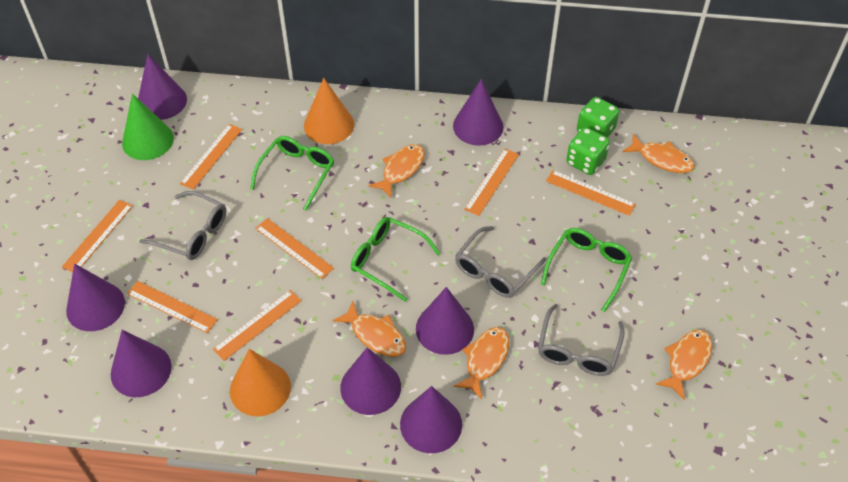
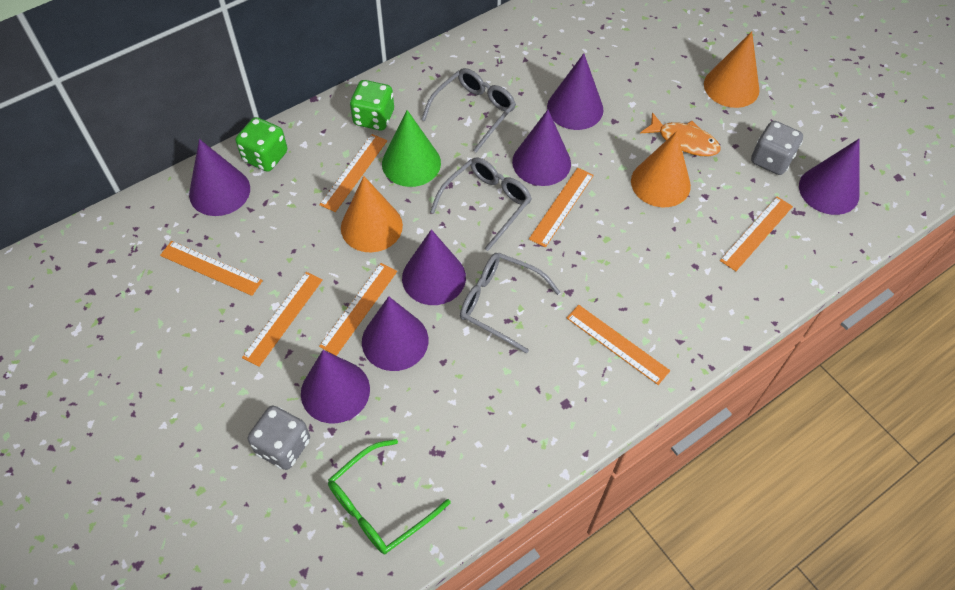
green glasses: 3 -> 1
grey dice: 0 -> 2
orange cone: 2 -> 3
orange fish: 5 -> 1

